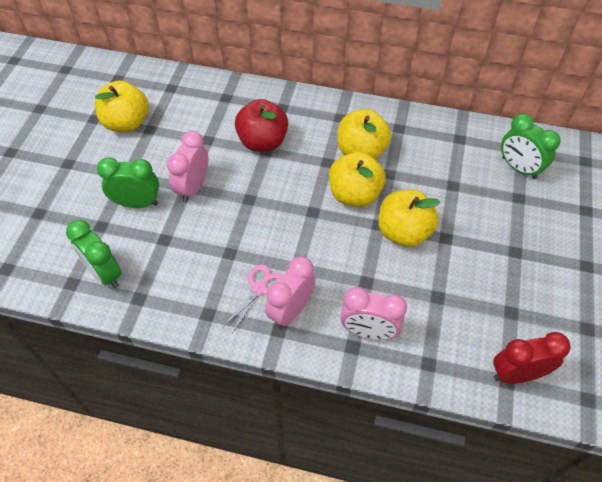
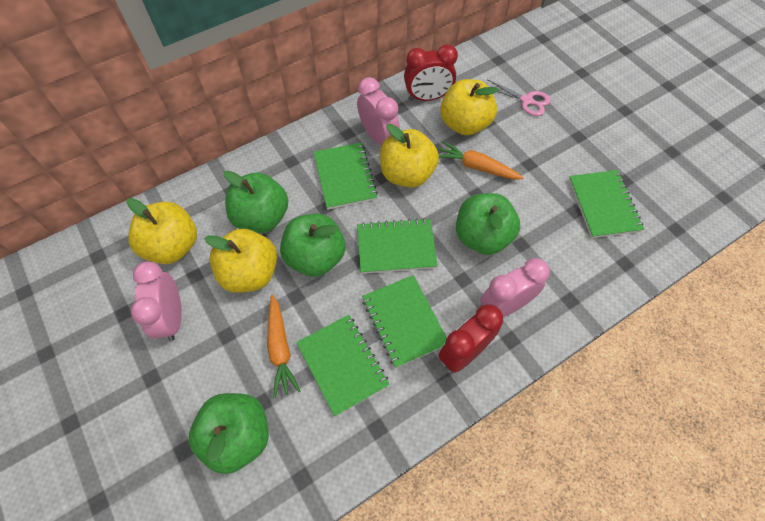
green apple: 0 -> 4
green clock: 3 -> 0
green notebook: 0 -> 5
orange carrot: 0 -> 2
red apple: 1 -> 0
red clock: 1 -> 2

